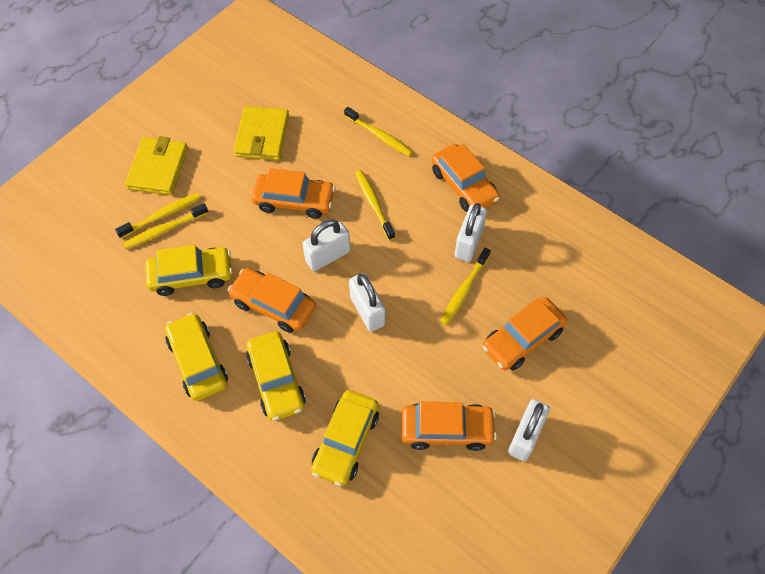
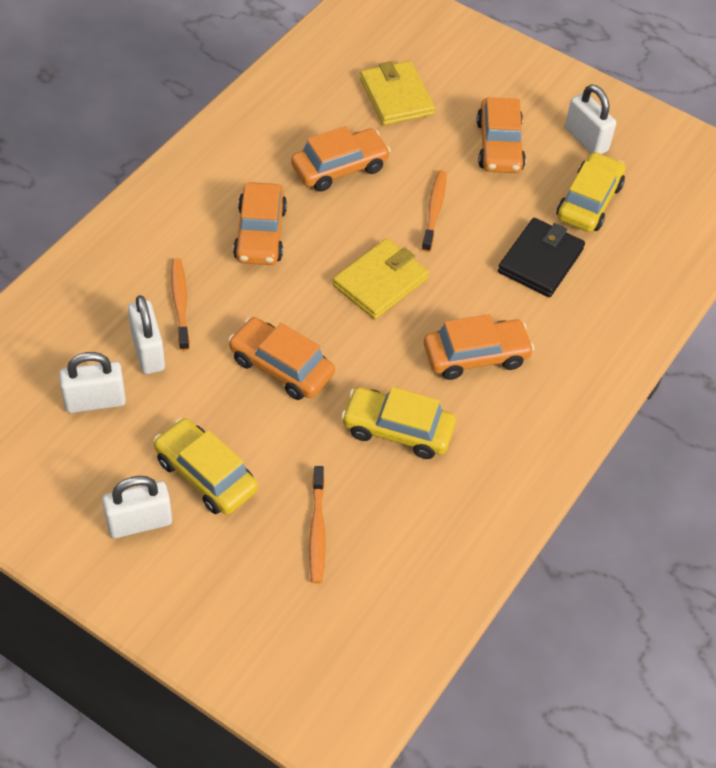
black wallet: 0 -> 1
orange toothbrush: 0 -> 3
yellow car: 4 -> 3
yellow toothbrush: 5 -> 0

